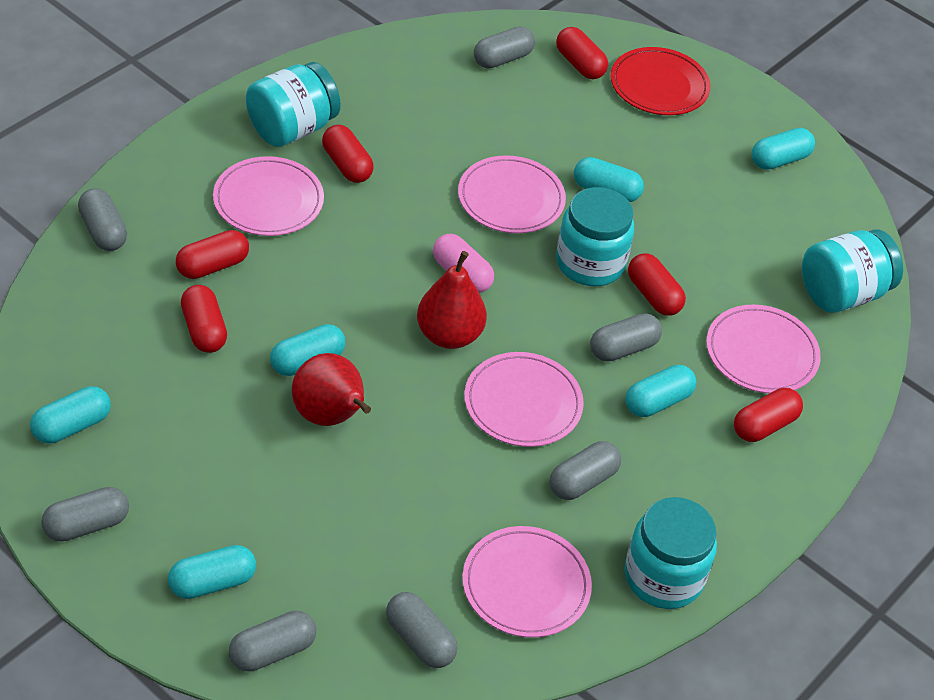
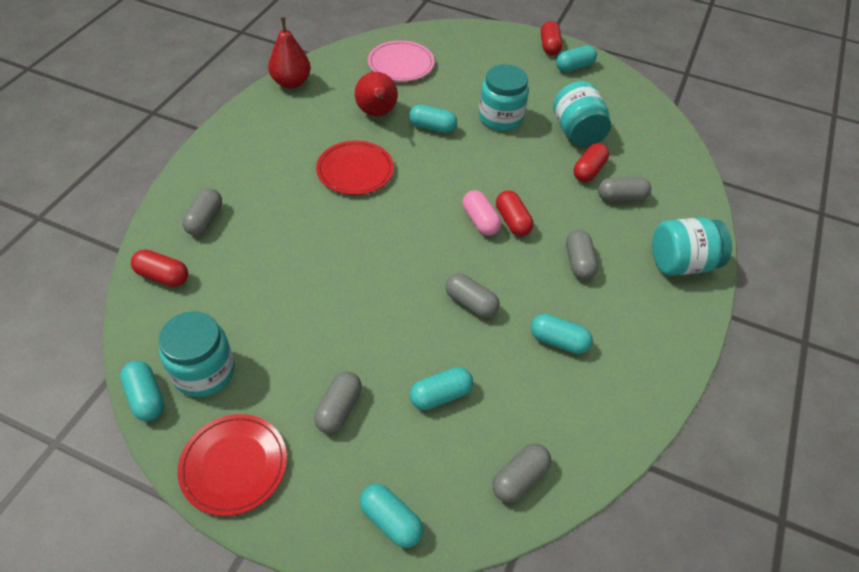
grey capsule: 7 -> 6
pink plate: 5 -> 1
red capsule: 6 -> 4
red plate: 1 -> 2

